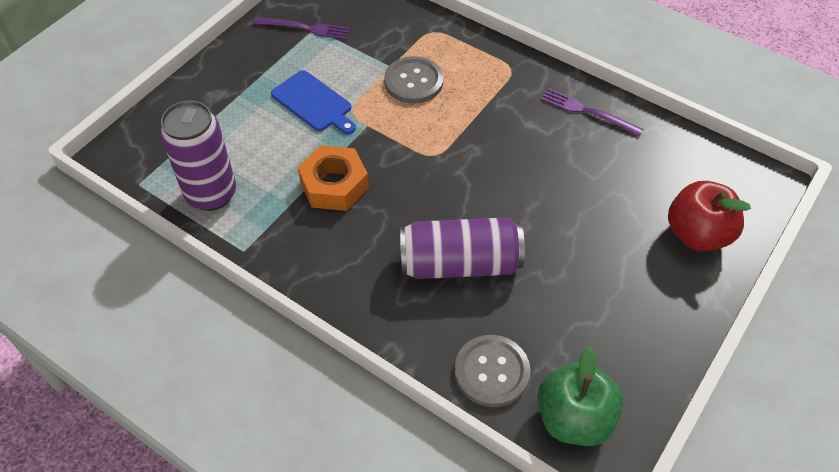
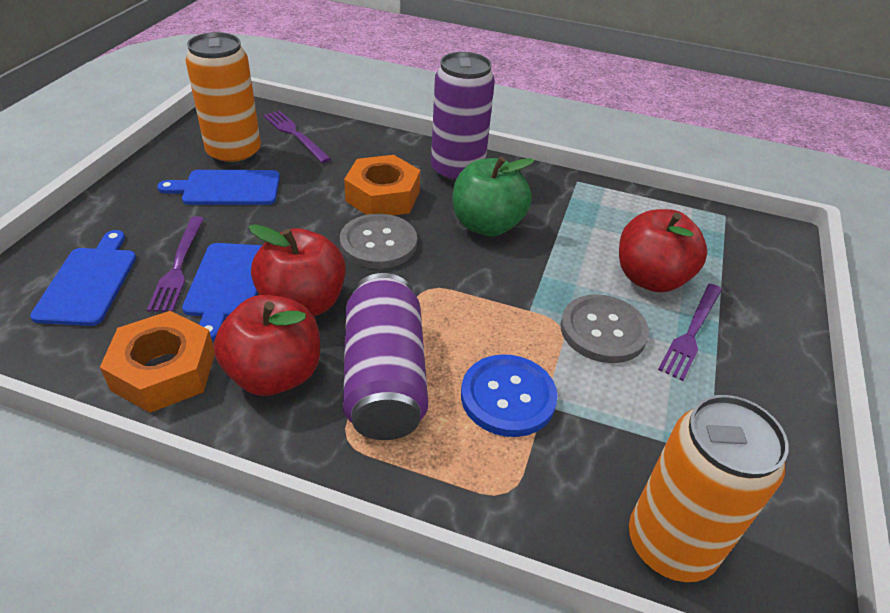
blue button: 0 -> 1
blue cutting board: 1 -> 3
orange can: 0 -> 2
orange nut: 1 -> 2
purple fork: 2 -> 3
red apple: 1 -> 3

